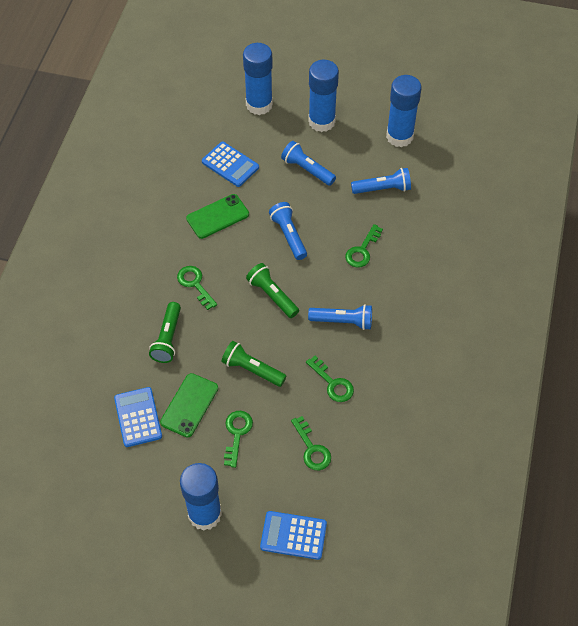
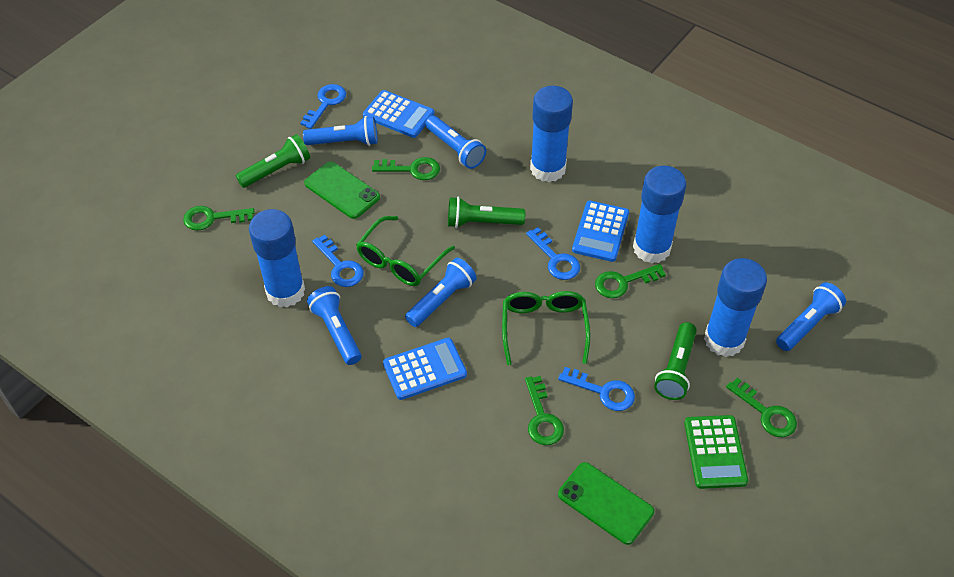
blue flashlight: 4 -> 5
blue key: 0 -> 4
green calculator: 0 -> 1
green glasses: 0 -> 2

